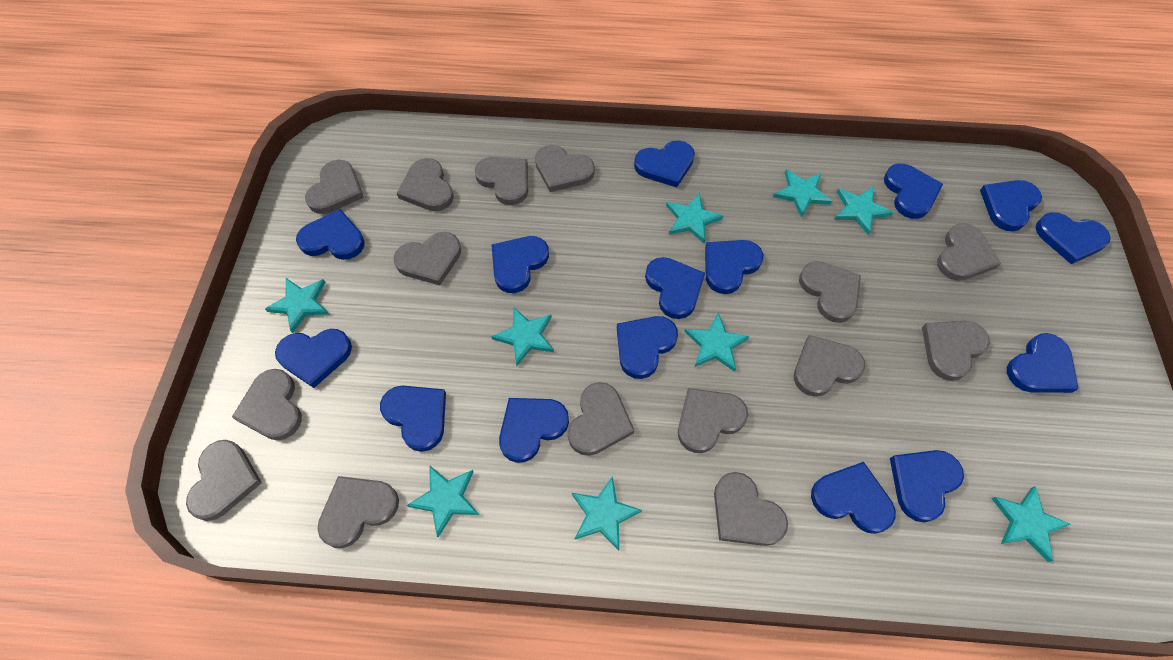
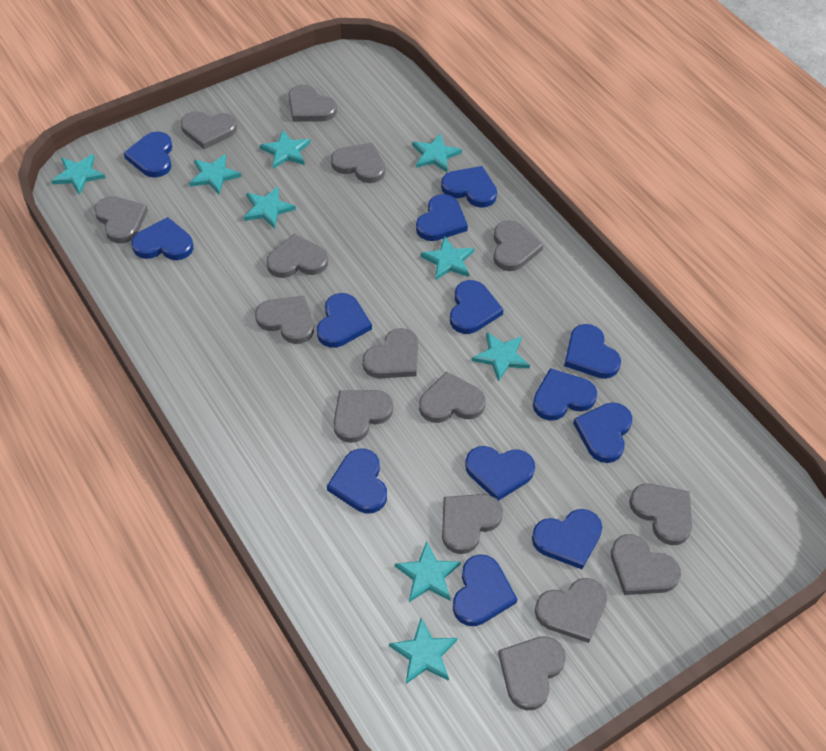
blue heart: 15 -> 13

